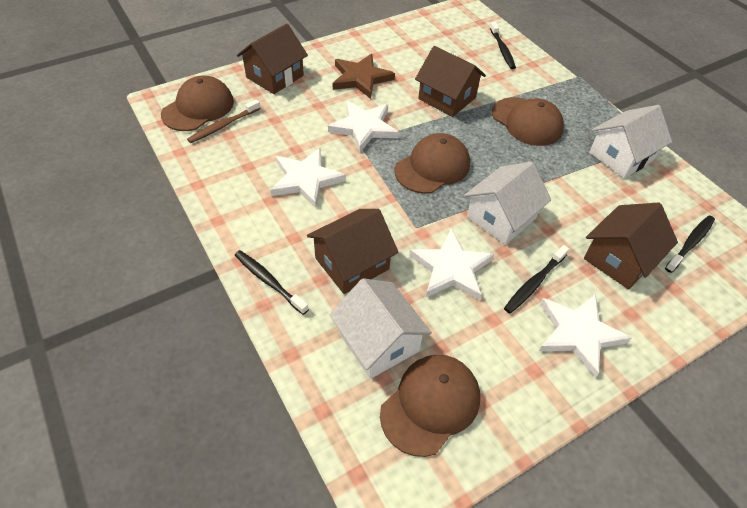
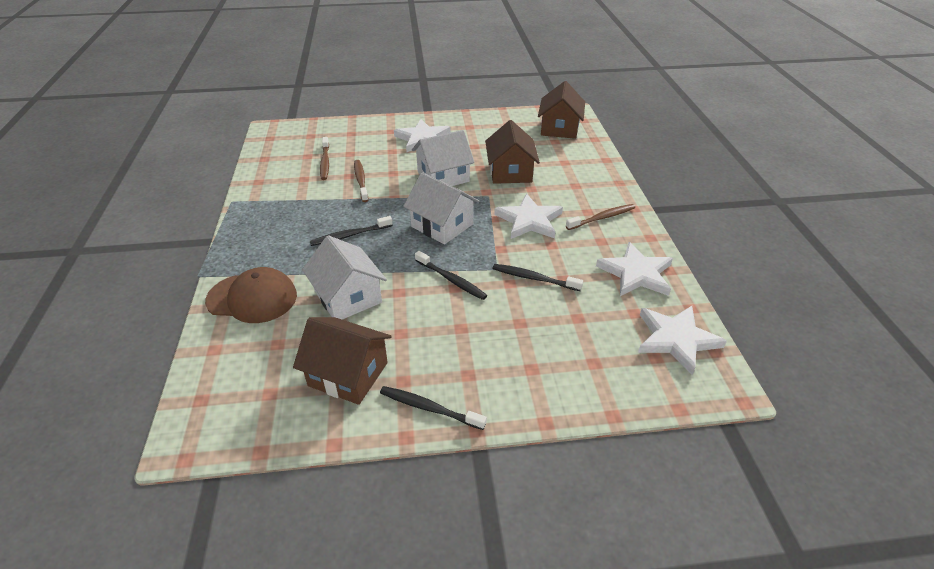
brown cap: 4 -> 1
brown house: 4 -> 3
brown star: 1 -> 0
brown toothbrush: 1 -> 3

